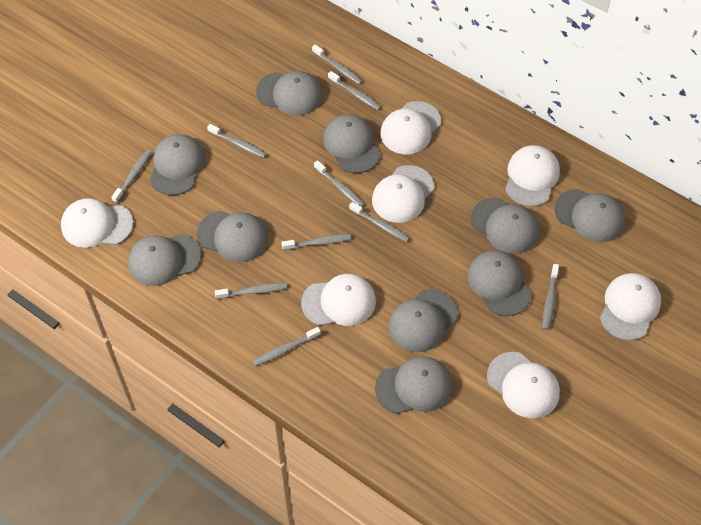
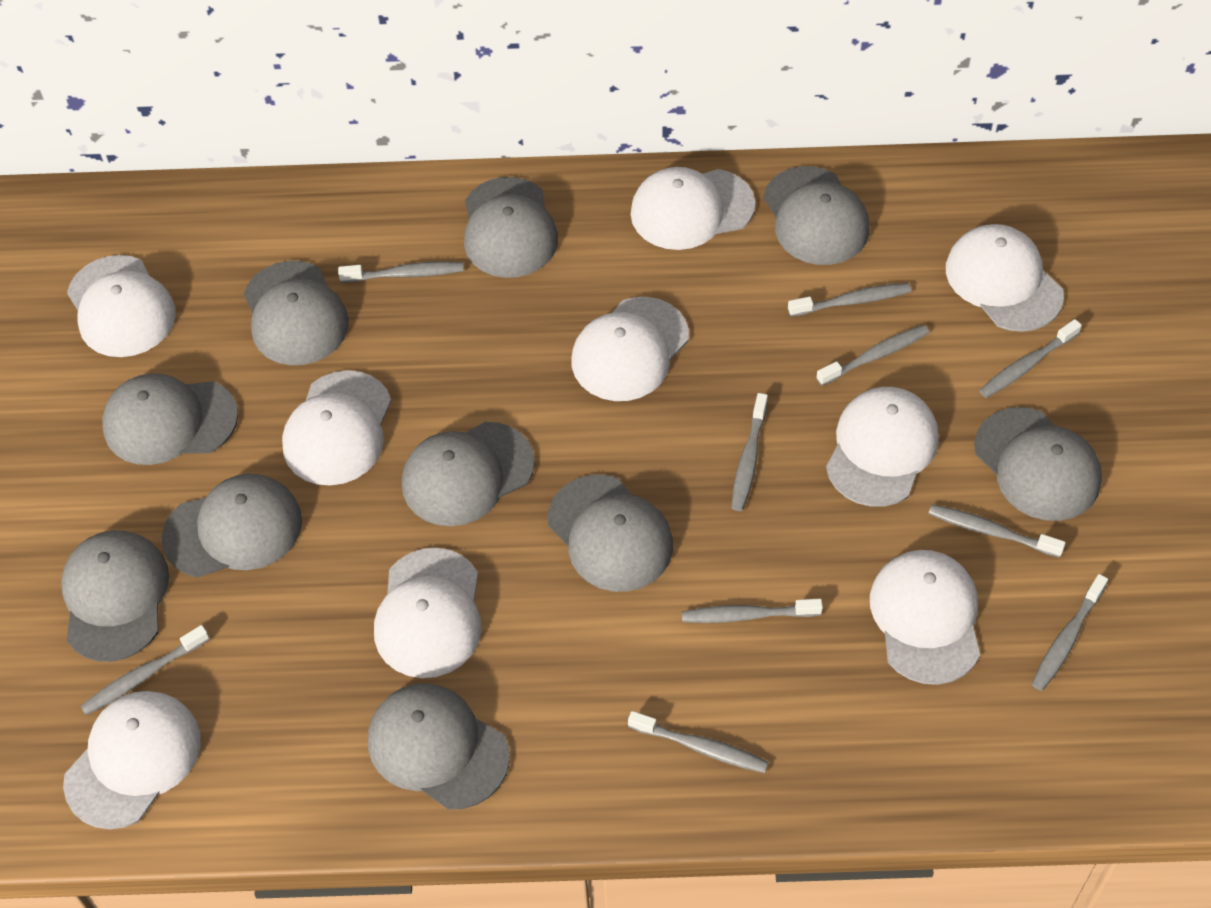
white cap: 7 -> 9

